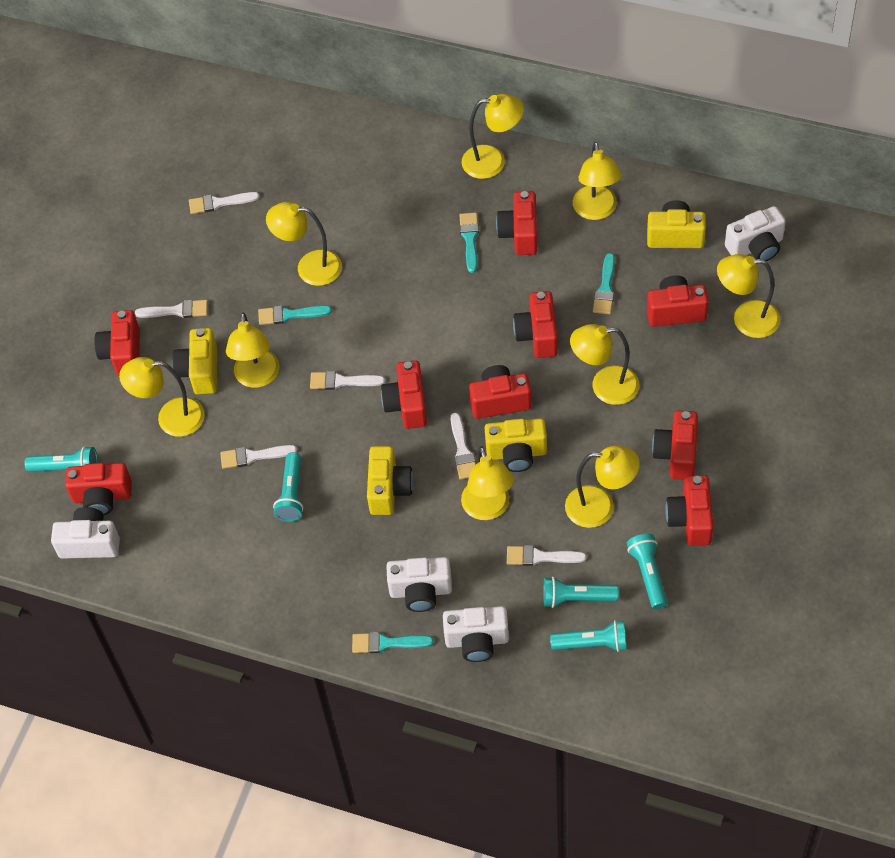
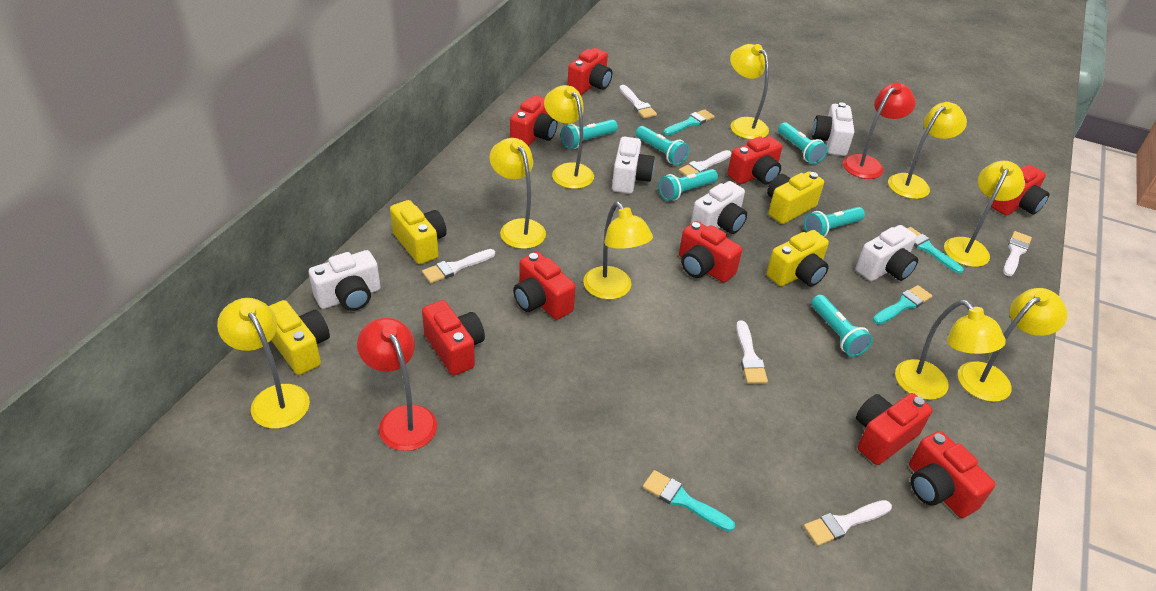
red lamp: 0 -> 2
turquoise flashlight: 5 -> 6
white camera: 4 -> 5

